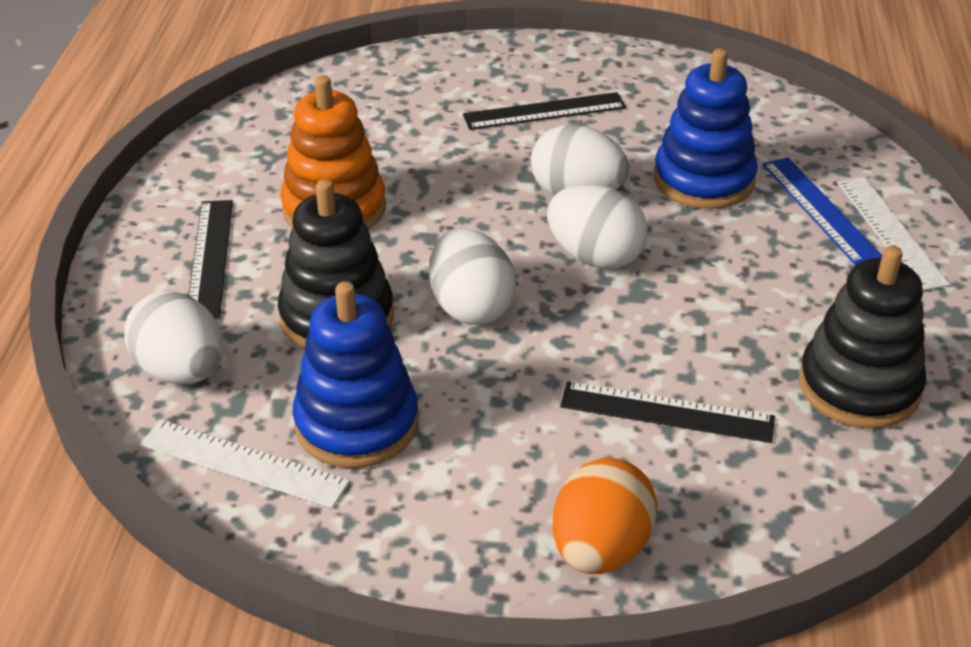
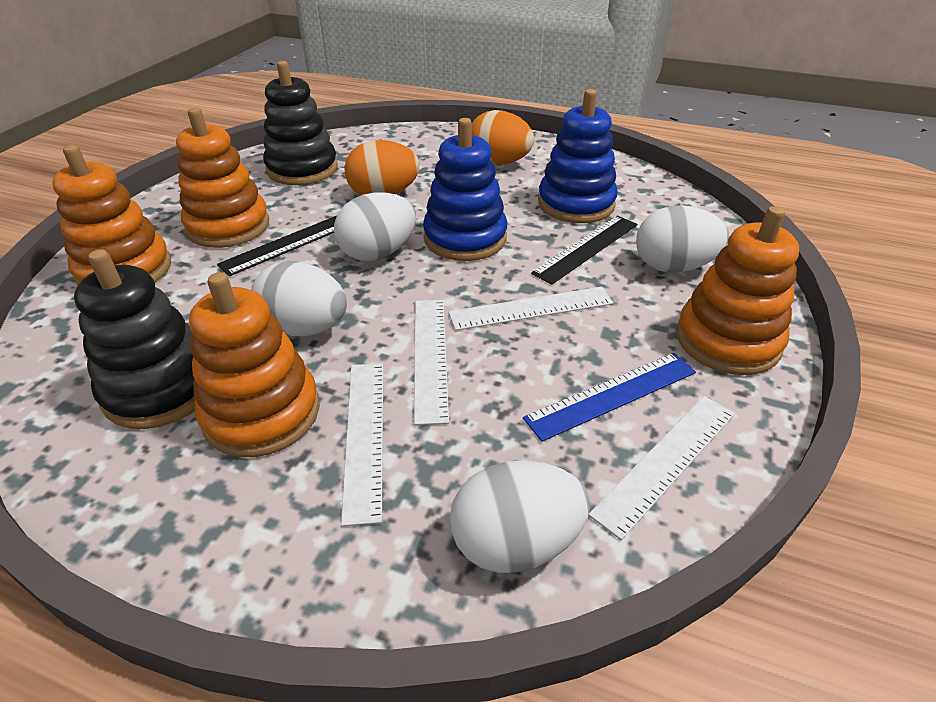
black ruler: 3 -> 2
orange egg: 1 -> 2
orange stacking toy: 1 -> 4
white ruler: 2 -> 4

